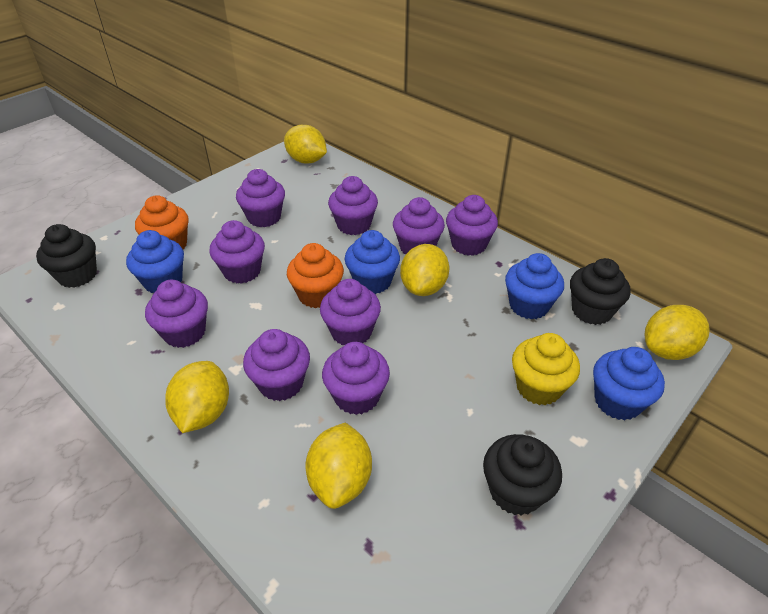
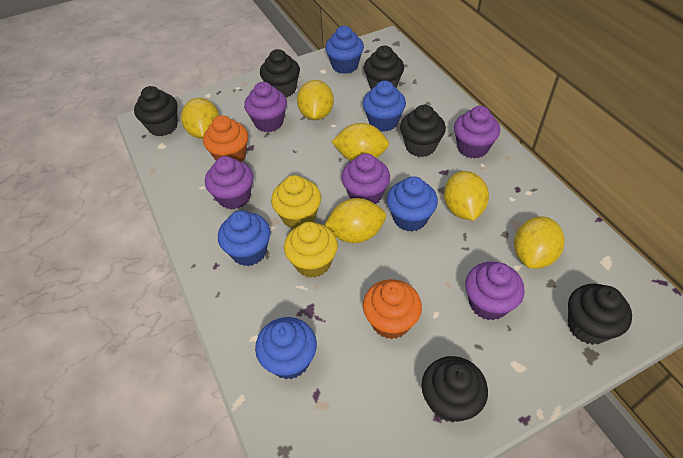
black cupcake: 3 -> 6
blue cupcake: 4 -> 5
purple cupcake: 9 -> 5
yellow cupcake: 1 -> 2
yellow lemon: 5 -> 6

